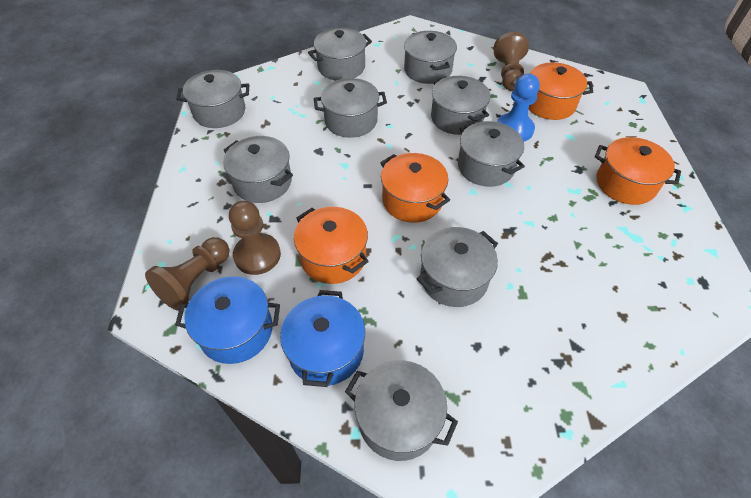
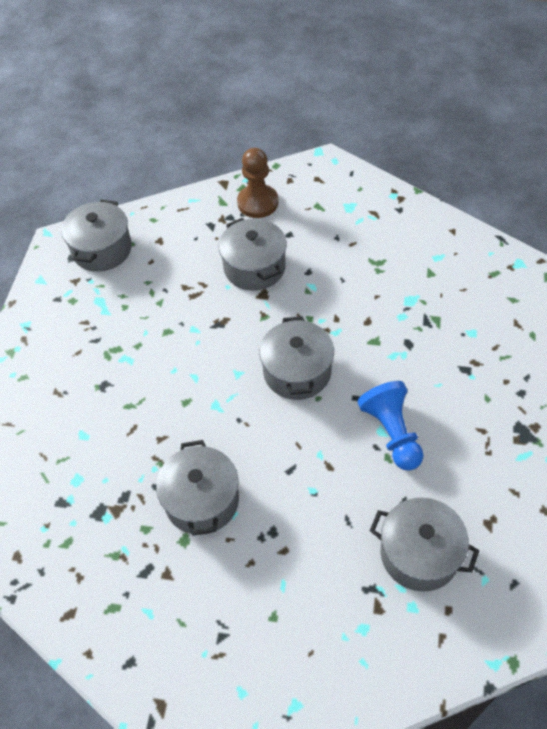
blue pot: 2 -> 0
brown pawn: 3 -> 1
grey pot: 9 -> 5
orange pot: 4 -> 0

